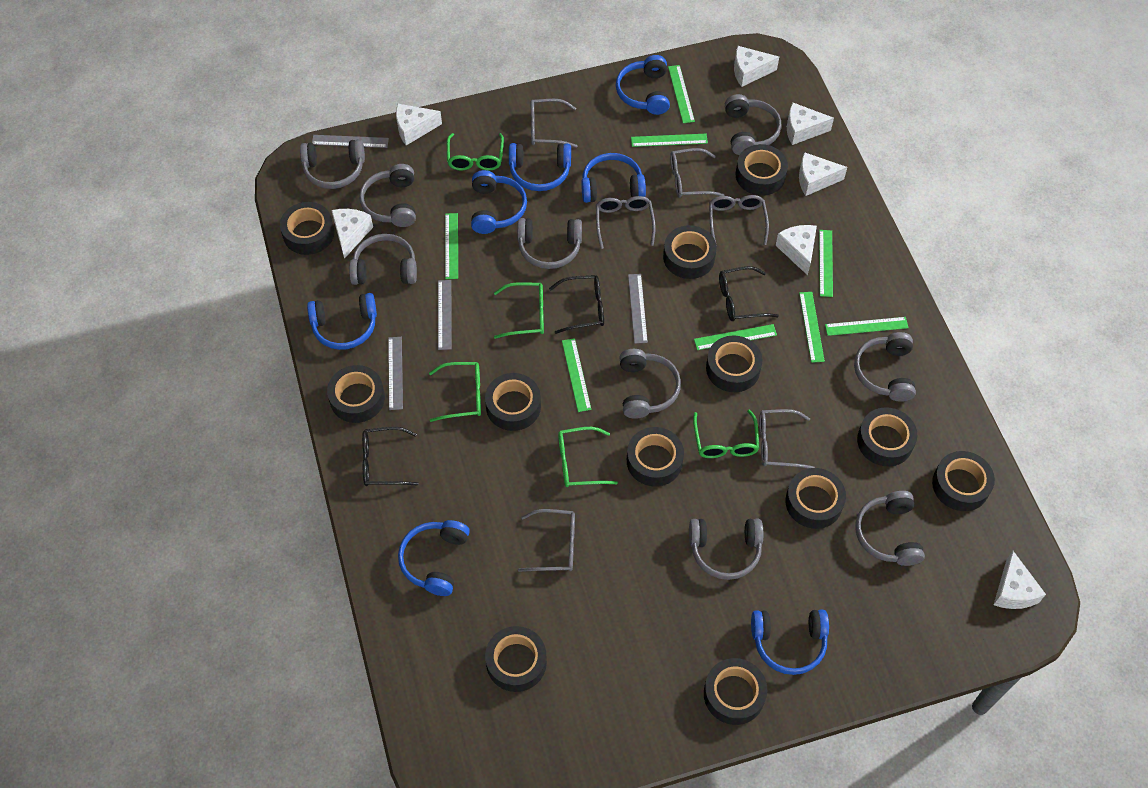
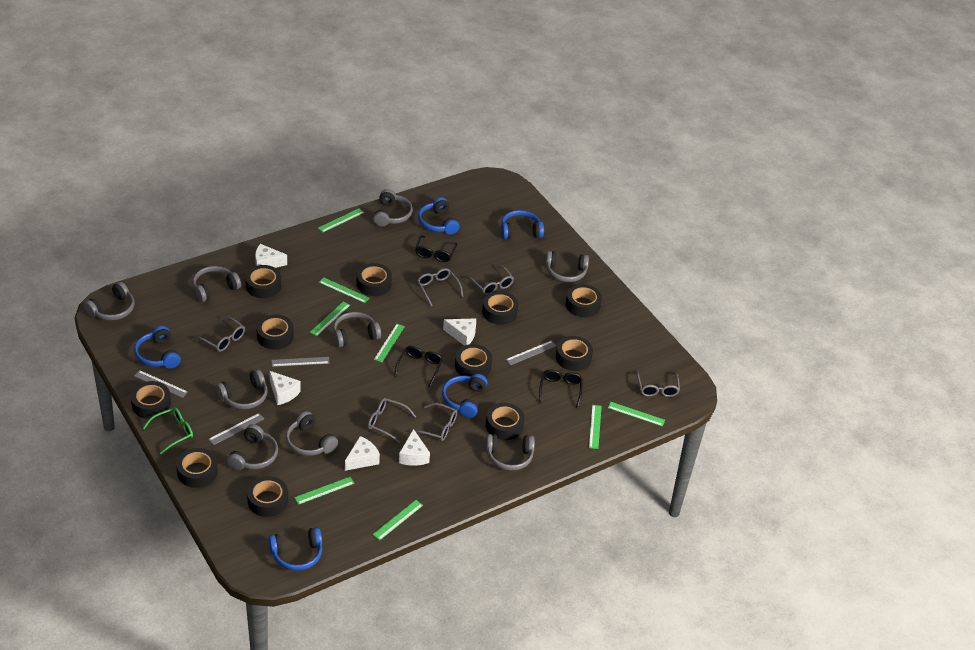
black tape: 12 -> 11
blue headphones: 7 -> 5
green glasses: 5 -> 1
white cheese: 7 -> 5

